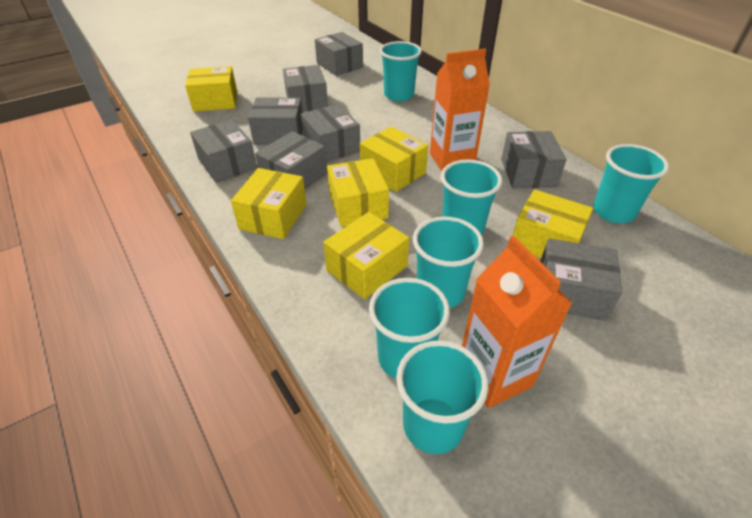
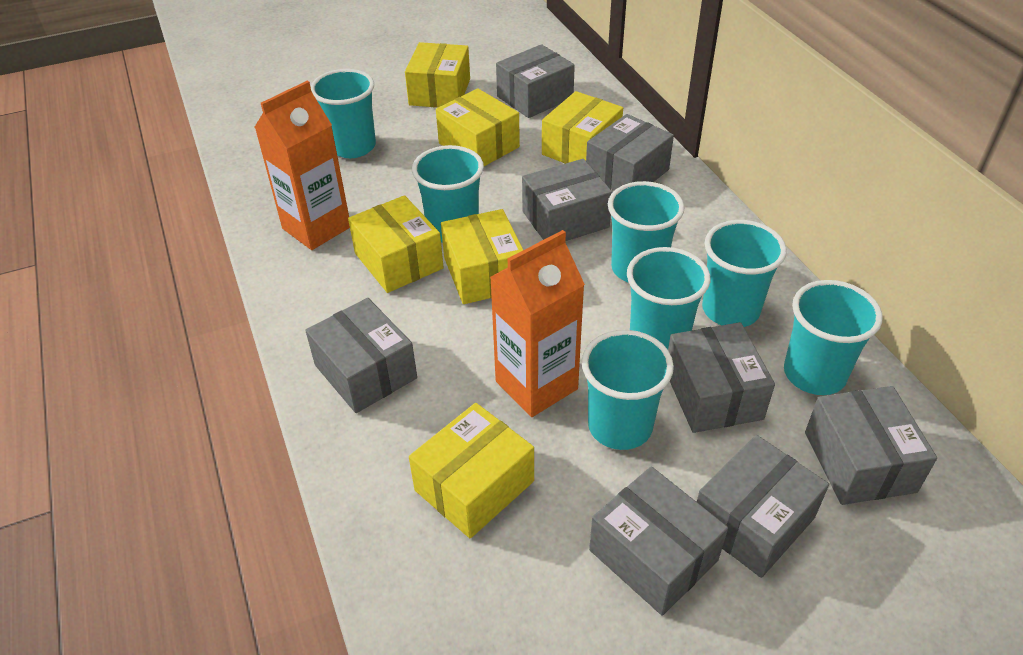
turquoise cup: 6 -> 7

